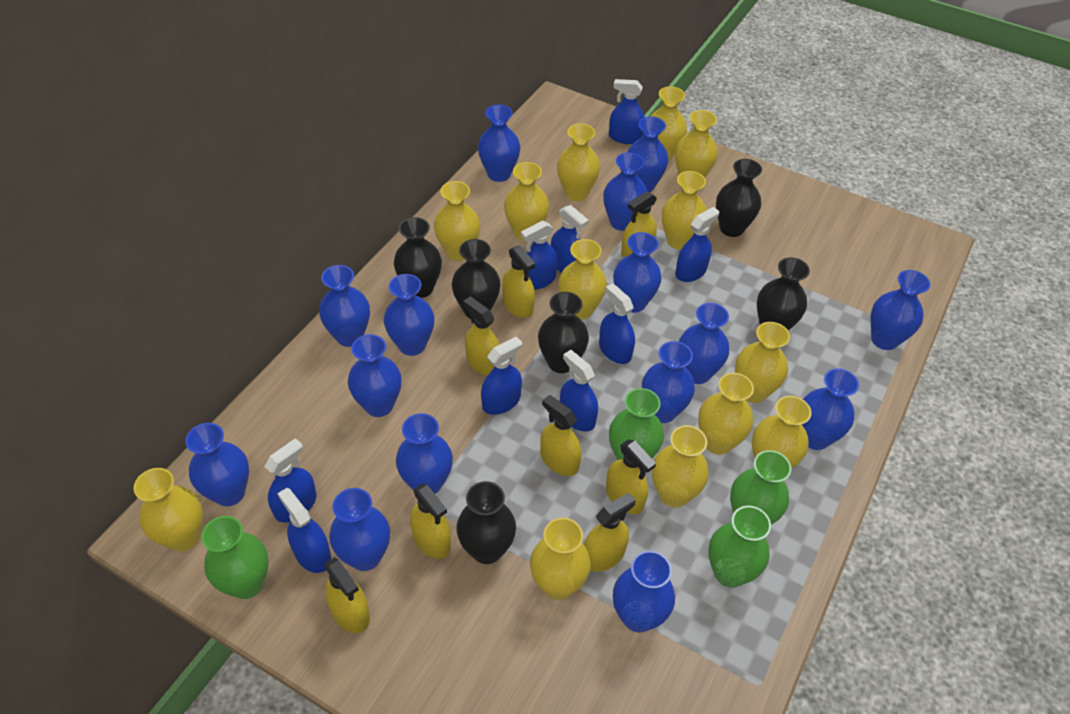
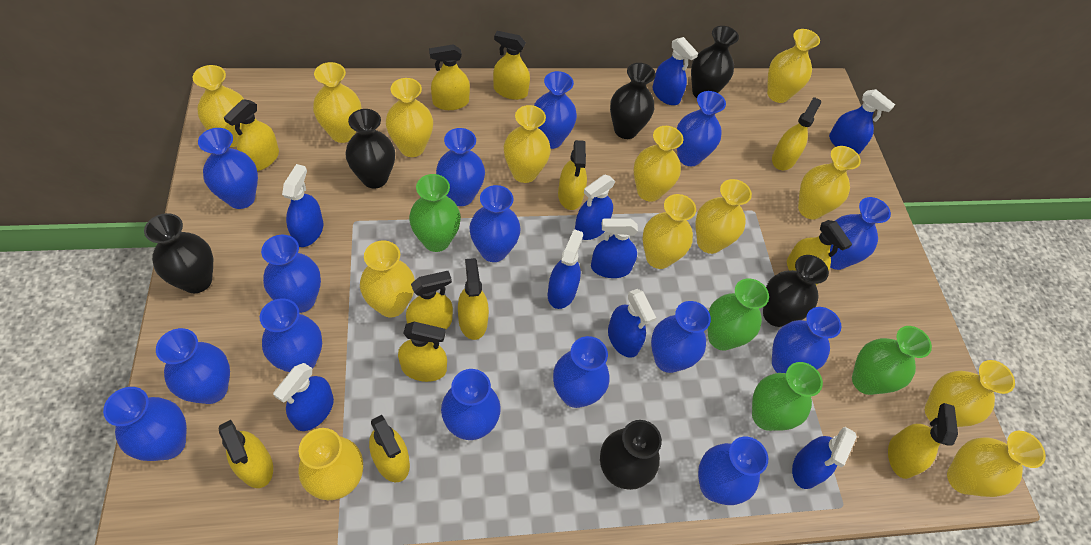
yellow spray bottle: 8 -> 12

